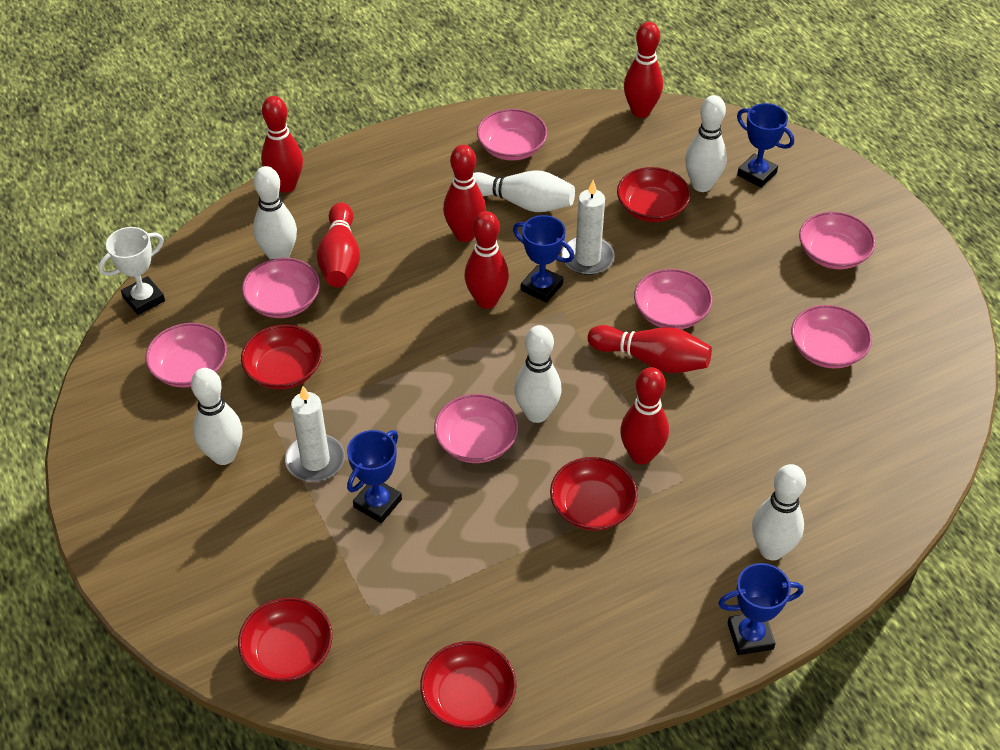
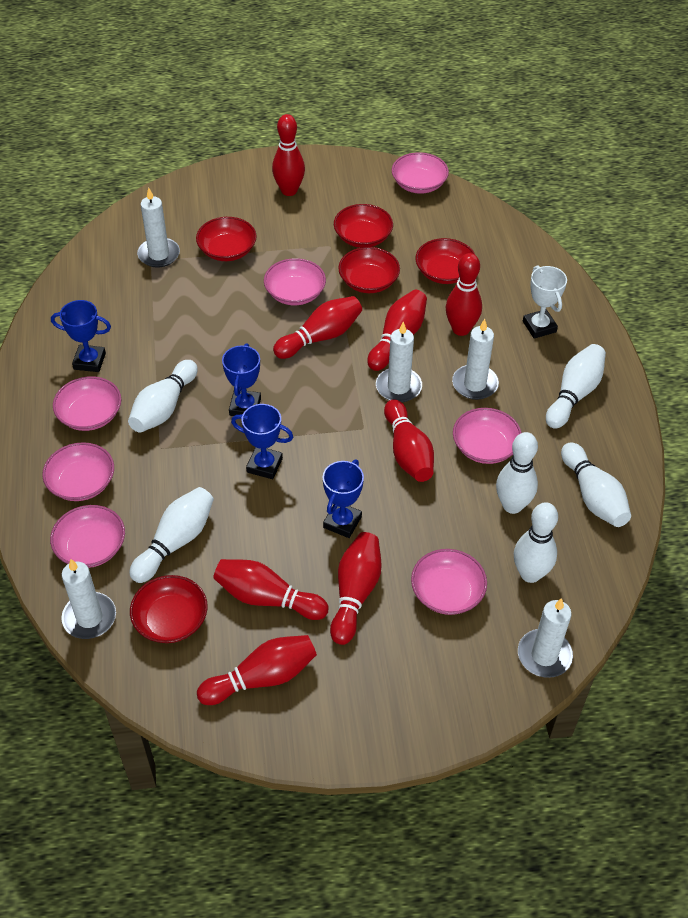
red bowling pin: 7 -> 8
white candle: 2 -> 5

